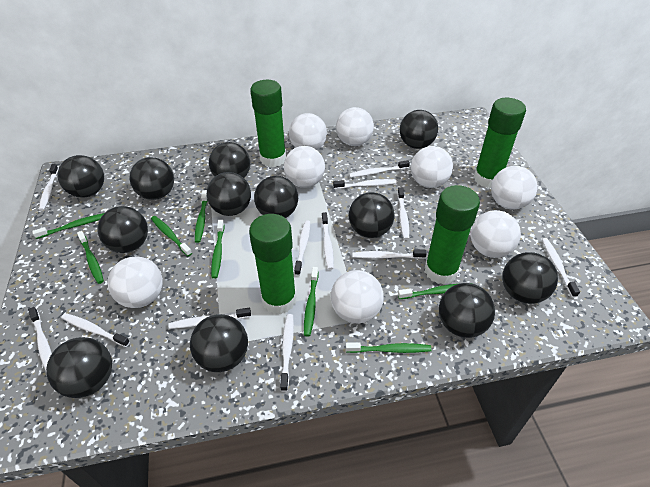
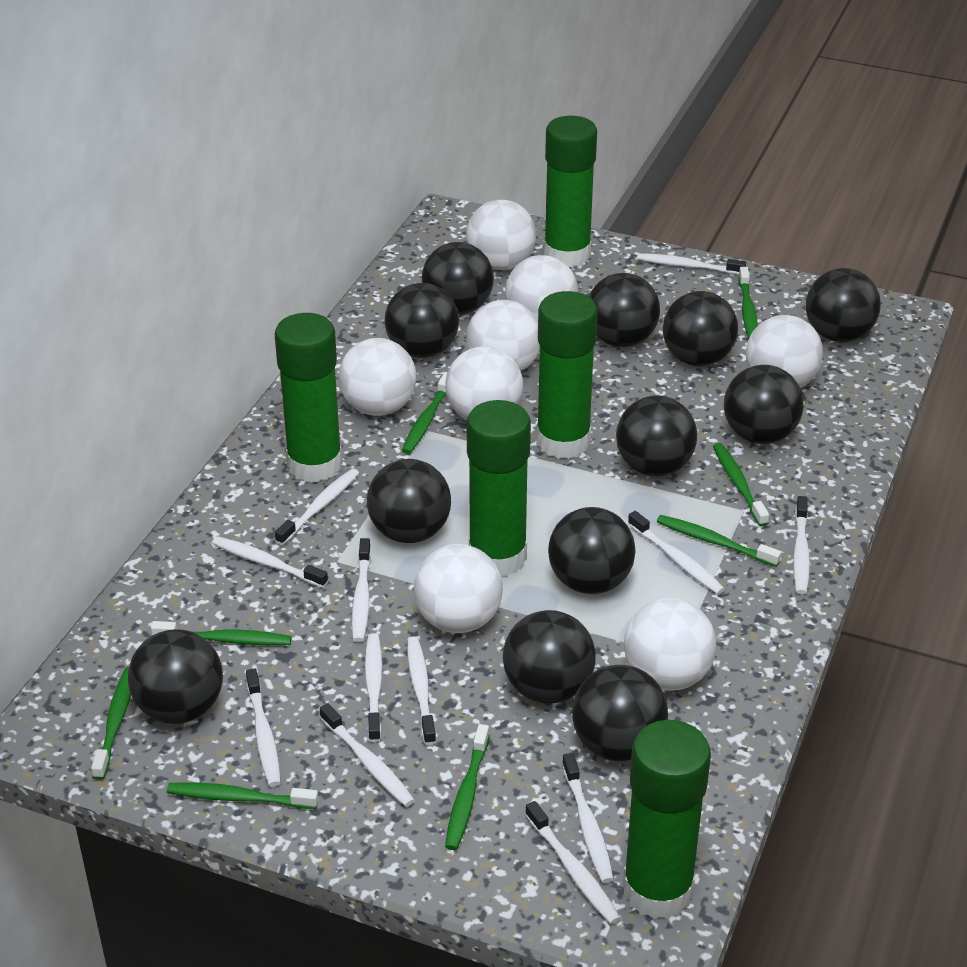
green glue stick: 4 -> 5

